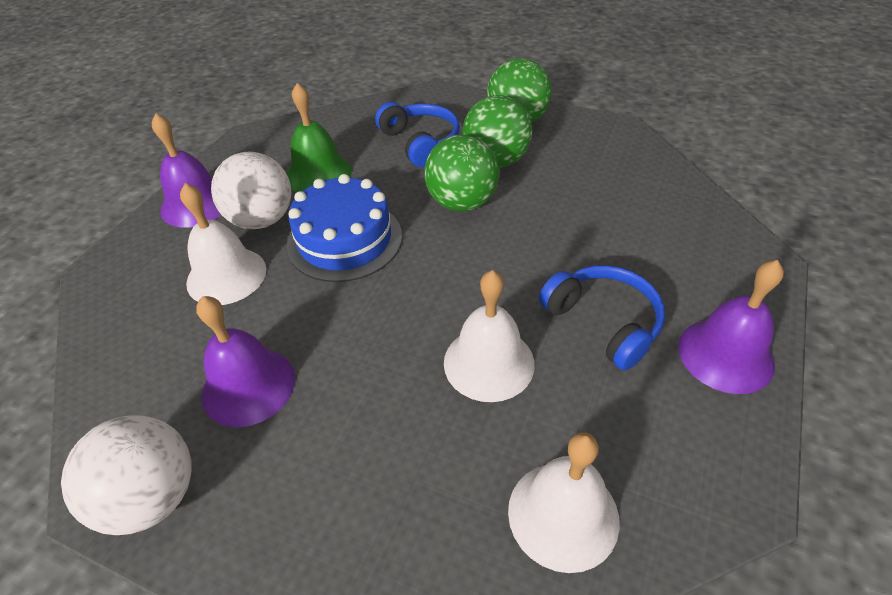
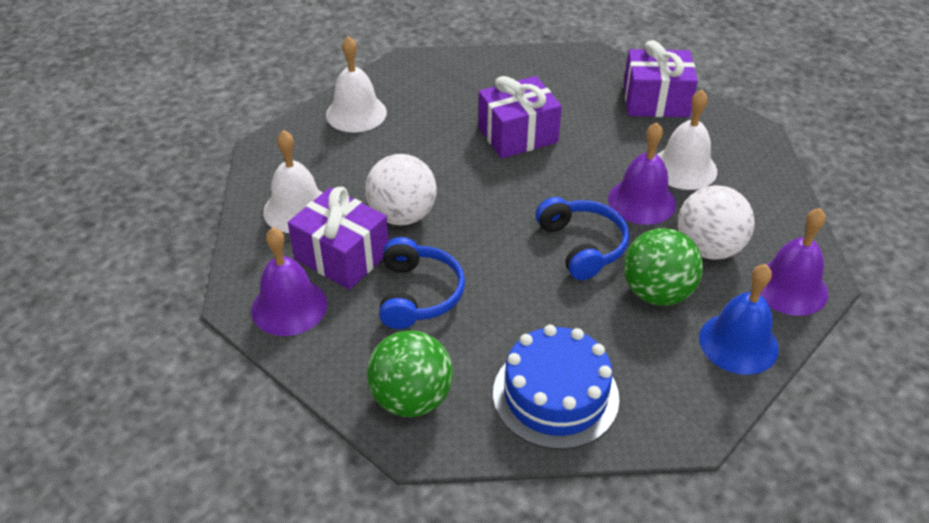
blue bell: 0 -> 1
green ball: 3 -> 2
green bell: 1 -> 0
purple gift: 0 -> 3

